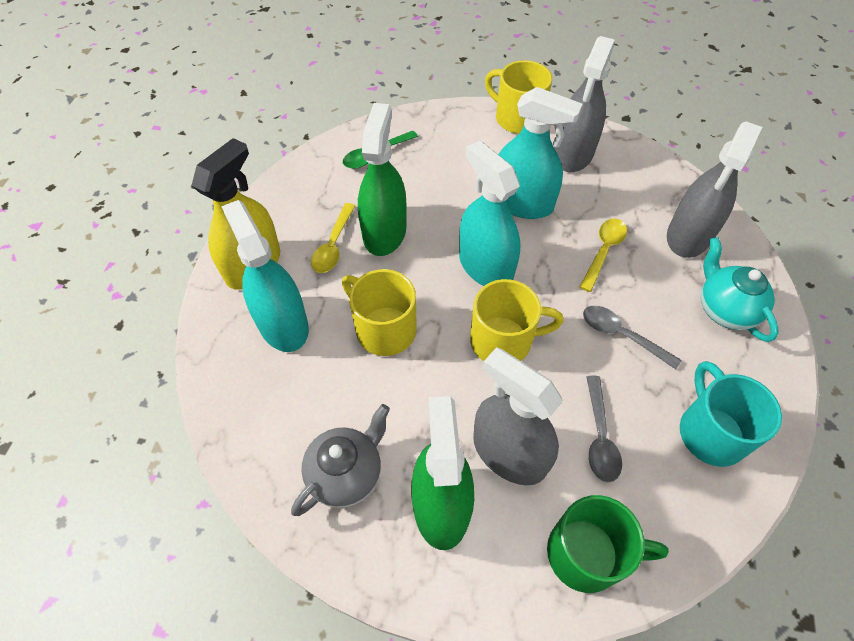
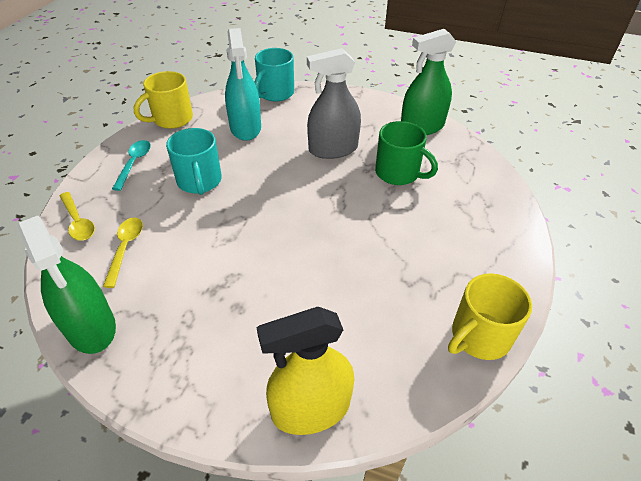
green spoon: 1 -> 0
grey spoon: 2 -> 0
grey spray bottle: 3 -> 1
grey teapot: 1 -> 0
turquoise mug: 1 -> 2
turquoise spoon: 0 -> 1
turquoise spray bottle: 3 -> 1
turquoise teapot: 1 -> 0
yellow mug: 3 -> 2

